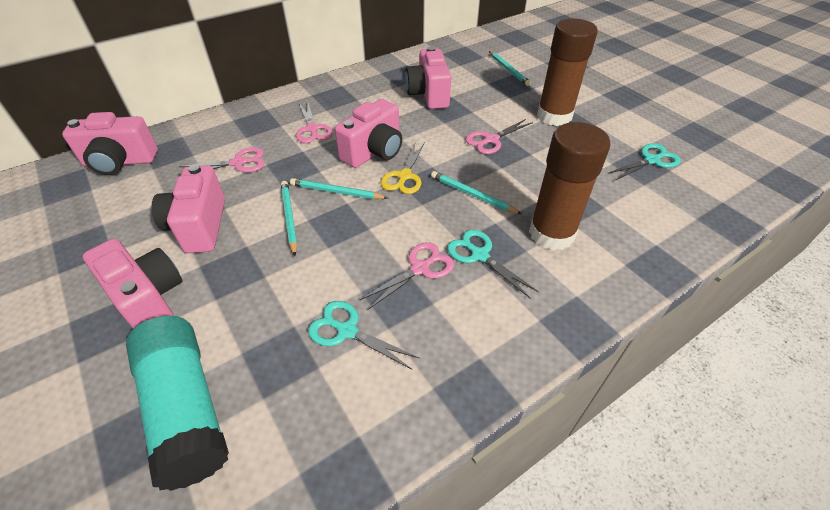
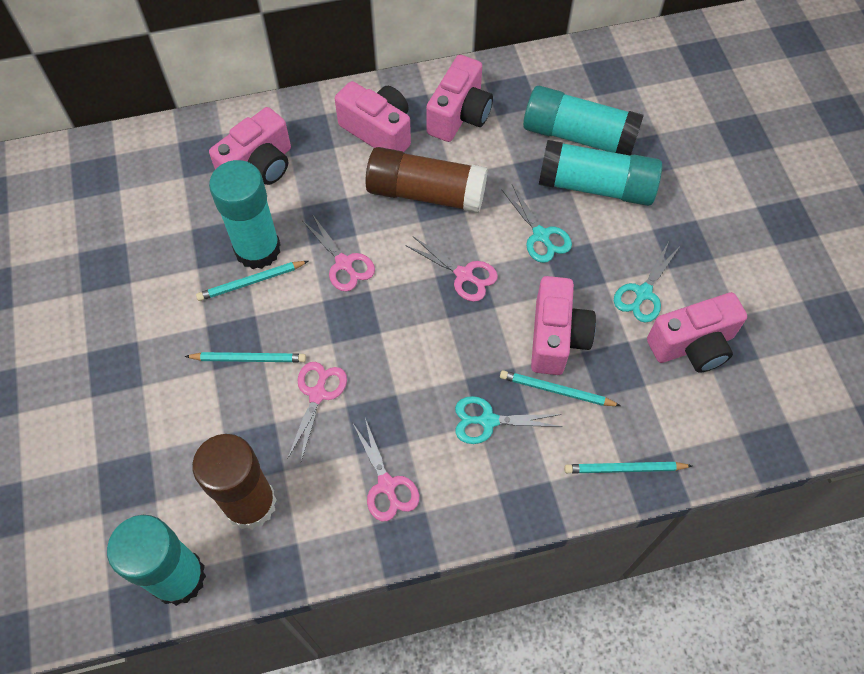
turquoise glue stick: 1 -> 4
yellow scissors: 1 -> 0

